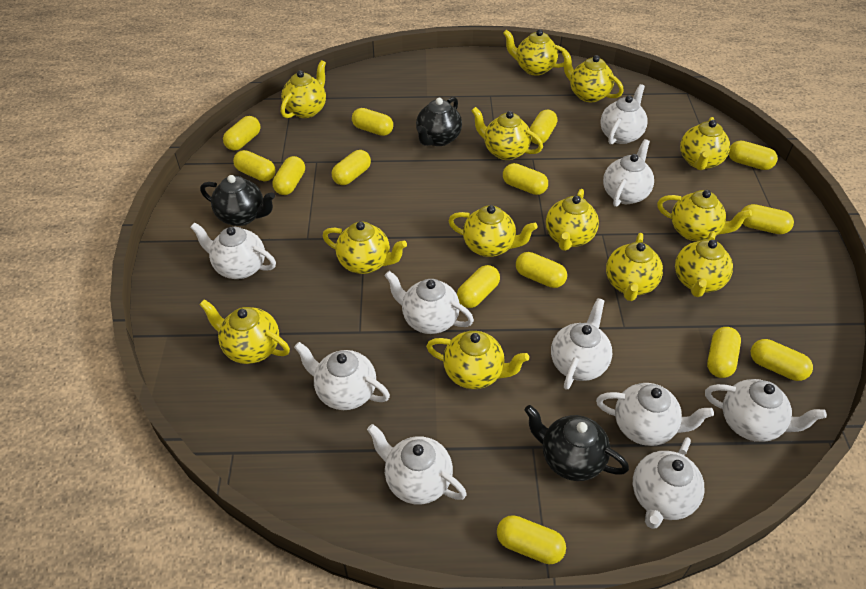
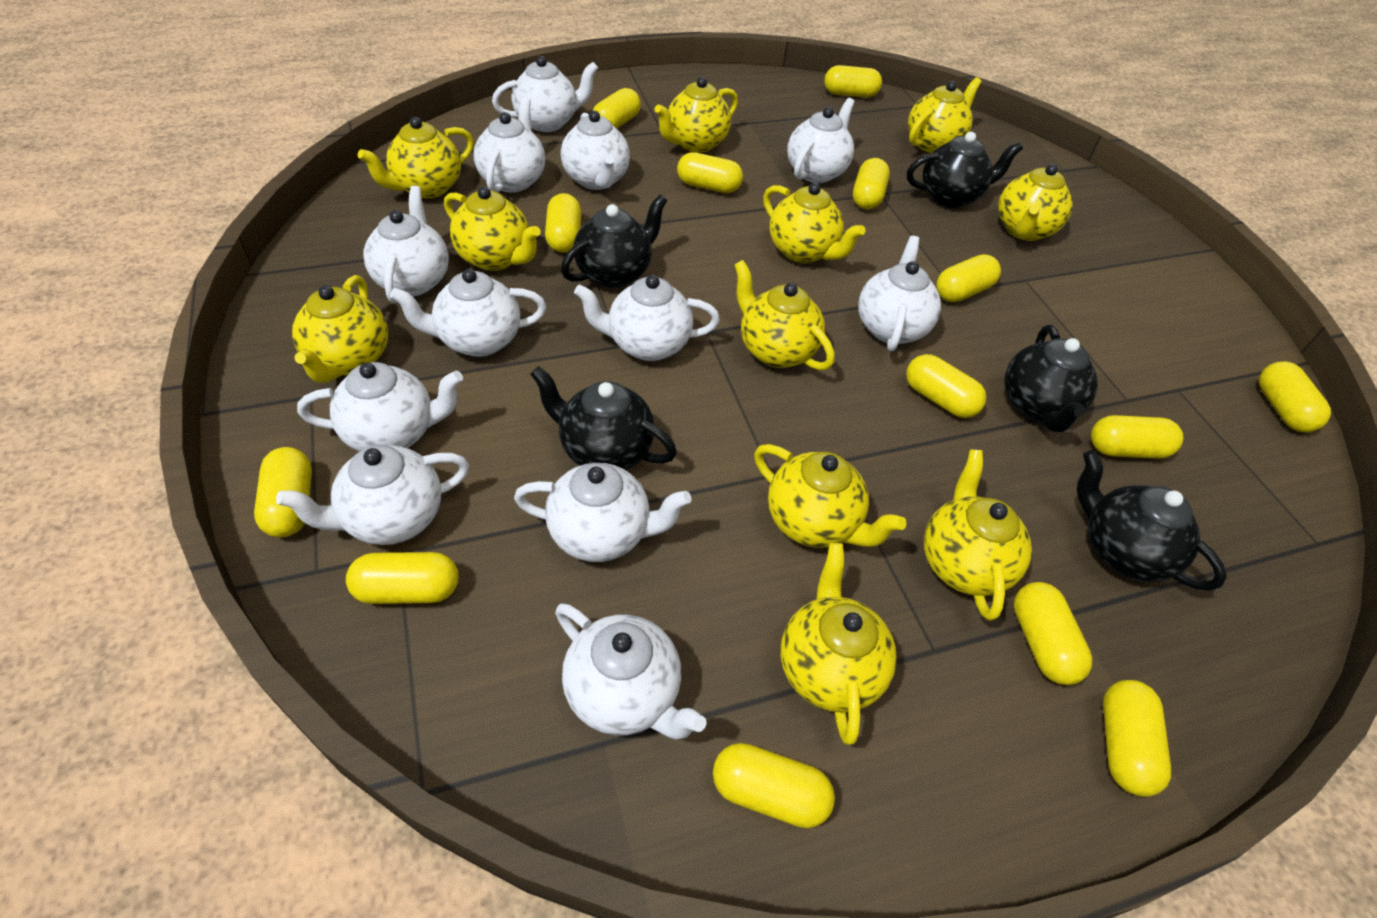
black teapot: 3 -> 5
white teapot: 10 -> 12
yellow teapot: 13 -> 11

